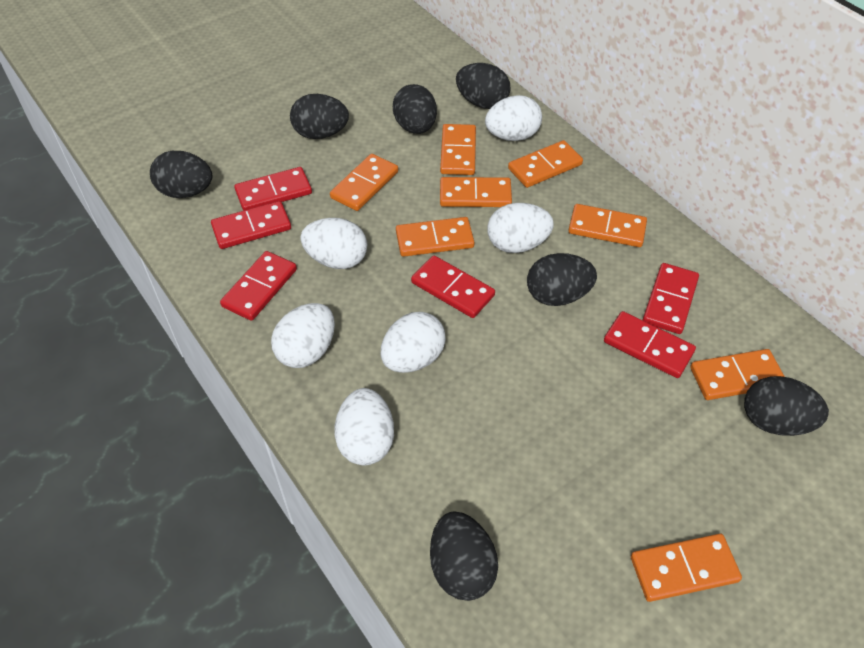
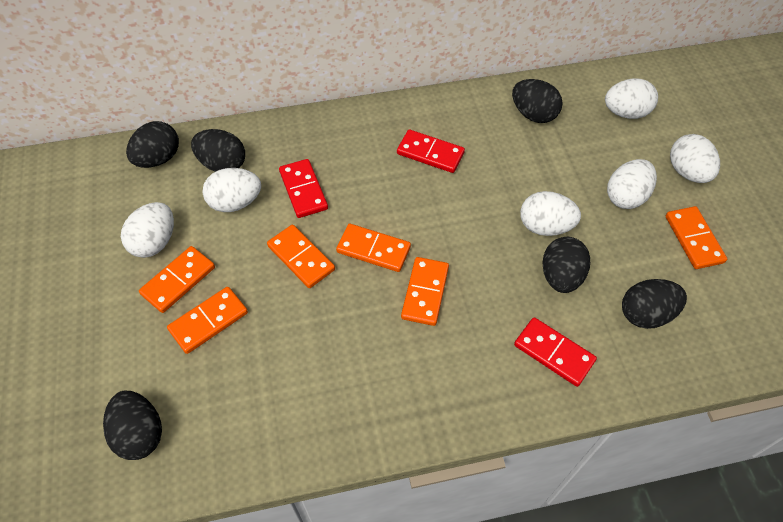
black egg: 7 -> 6
orange domino: 8 -> 6
red domino: 6 -> 3

